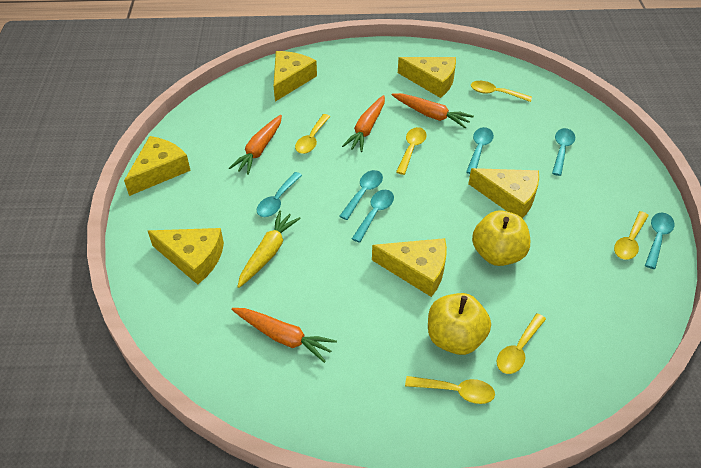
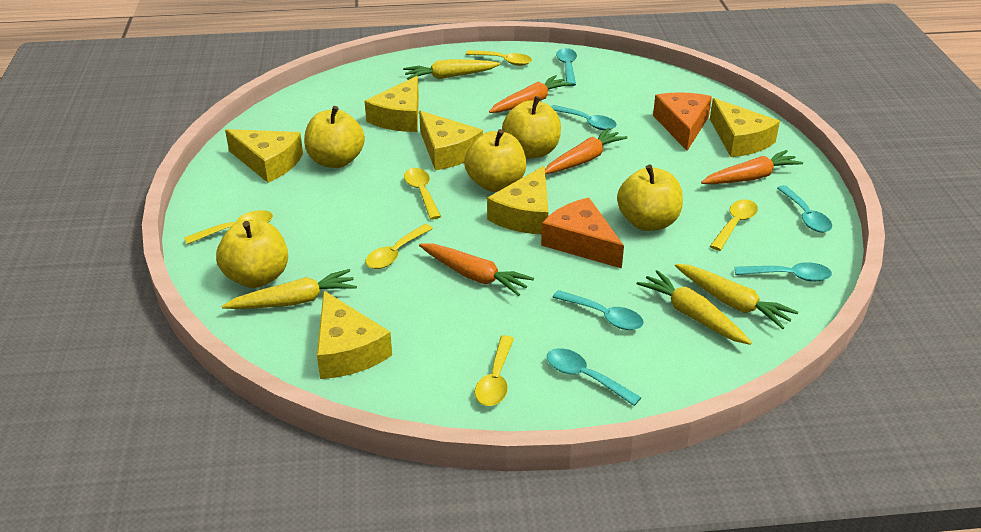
orange cheese: 0 -> 2
yellow apple: 2 -> 5
yellow carrot: 1 -> 4

